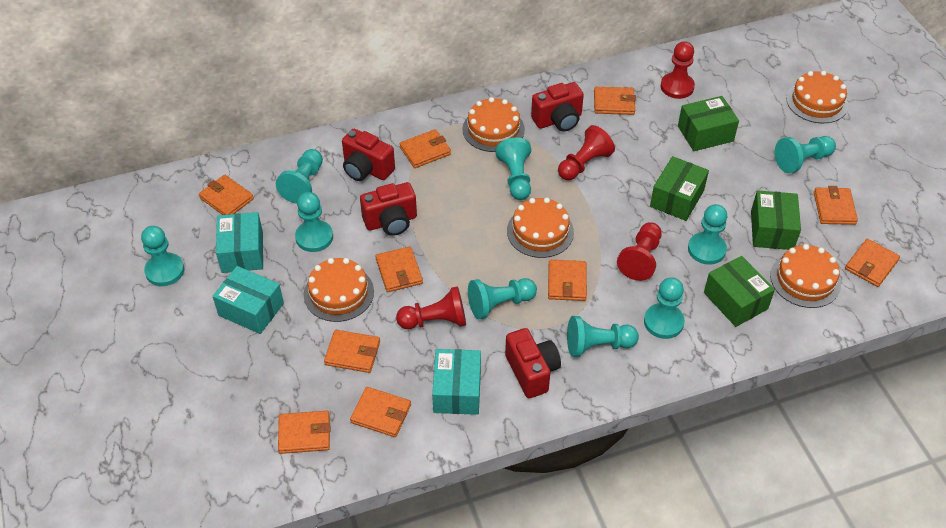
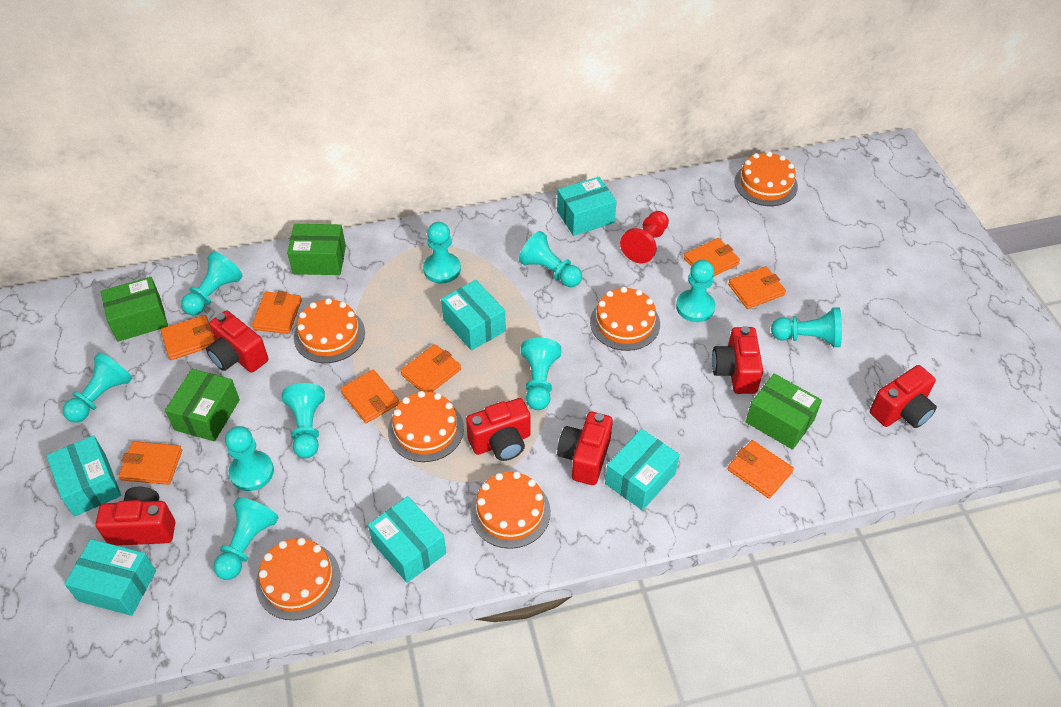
orange cake: 5 -> 6
orange wallet: 10 -> 8
red camera: 4 -> 6
red pawn: 4 -> 1
turquoise box: 3 -> 6
turquoise pawn: 9 -> 10

